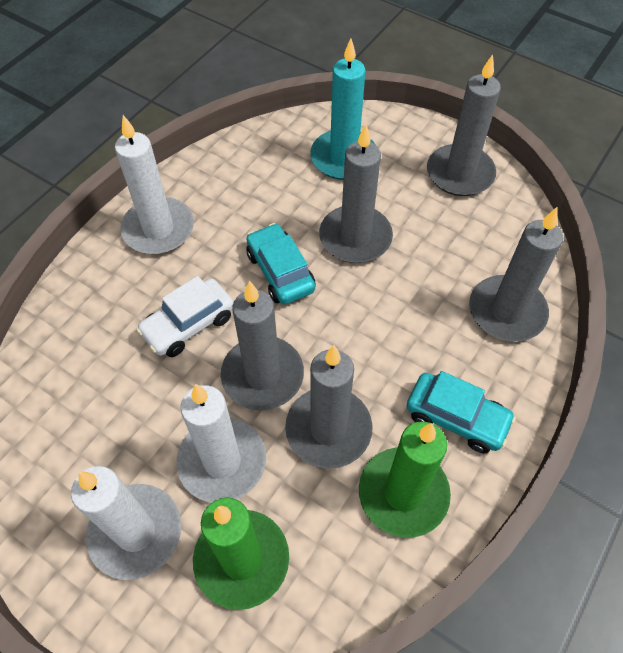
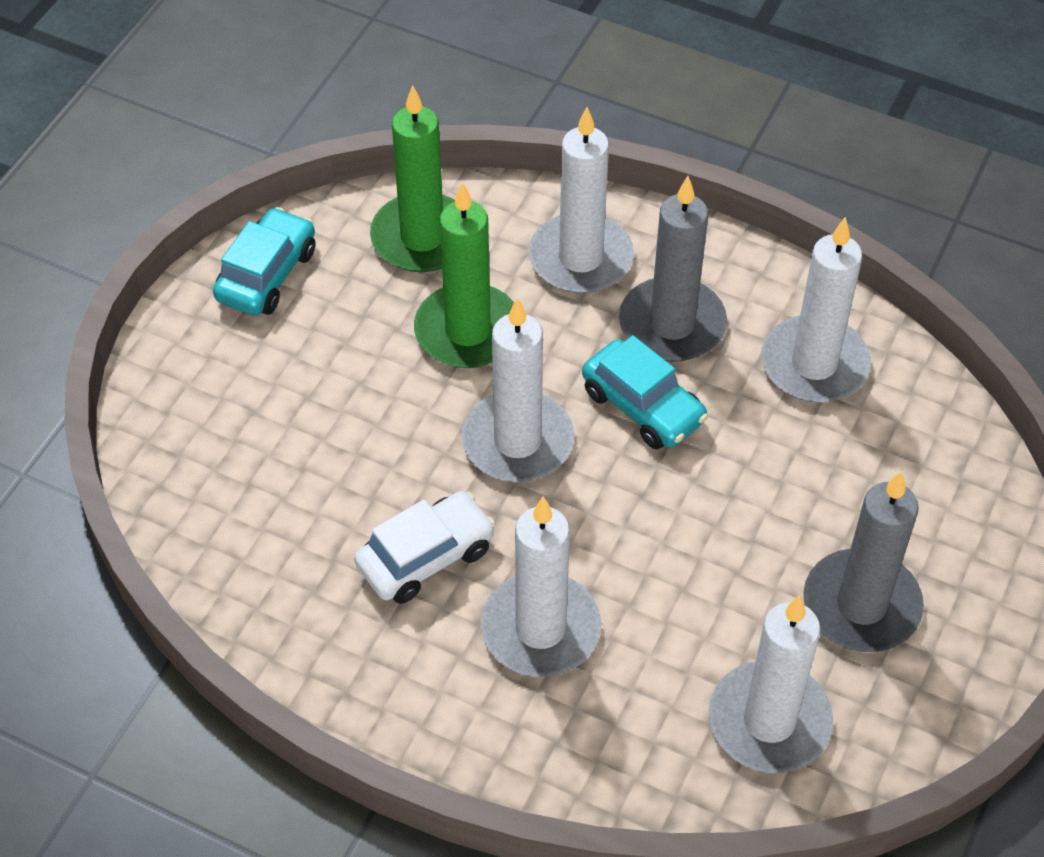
grey candle: 5 -> 2
turquoise candle: 1 -> 0
white candle: 3 -> 5

